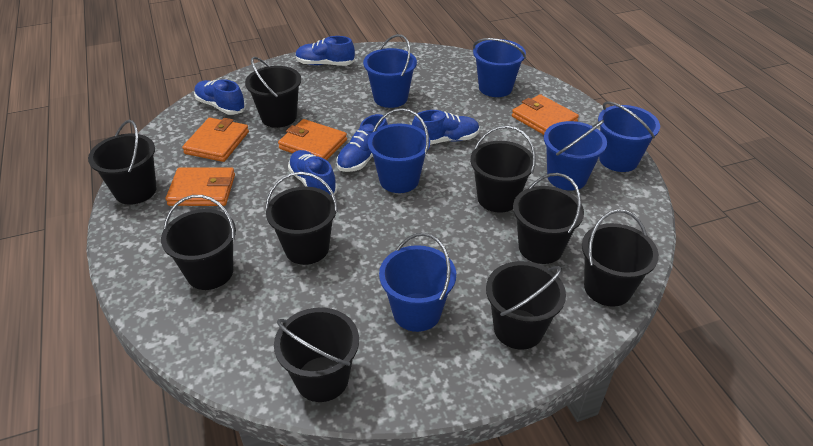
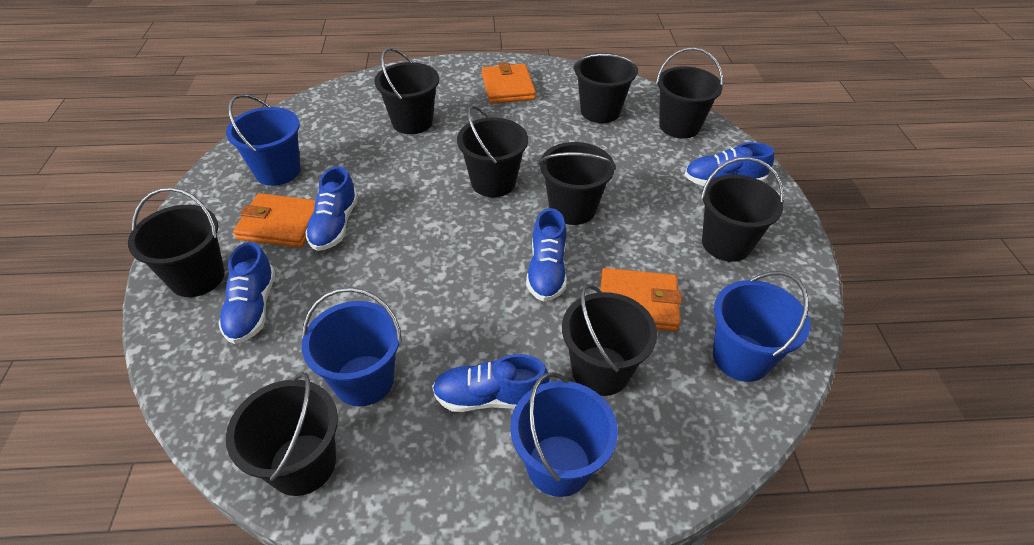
blue bucket: 6 -> 4
orange wallet: 4 -> 3

